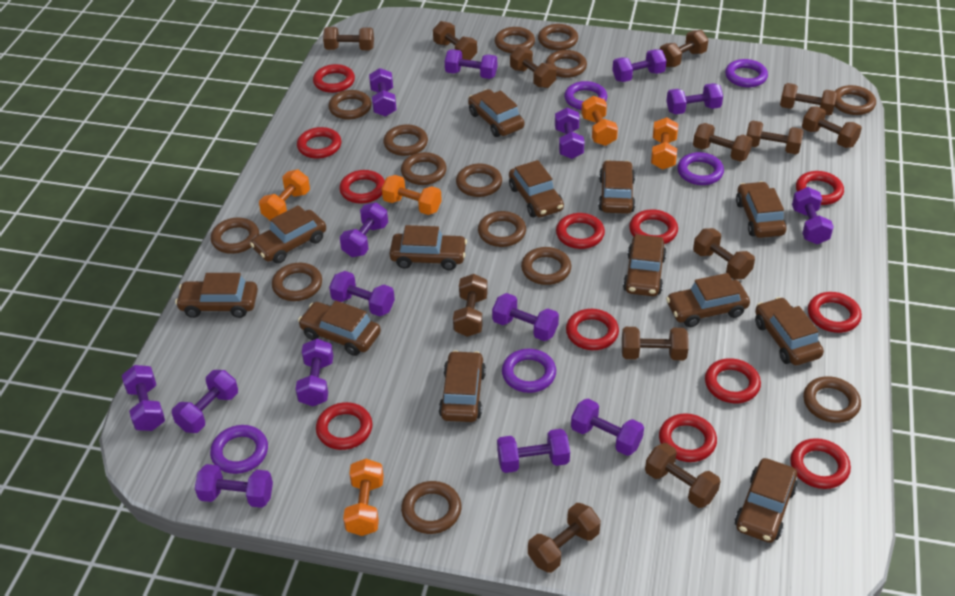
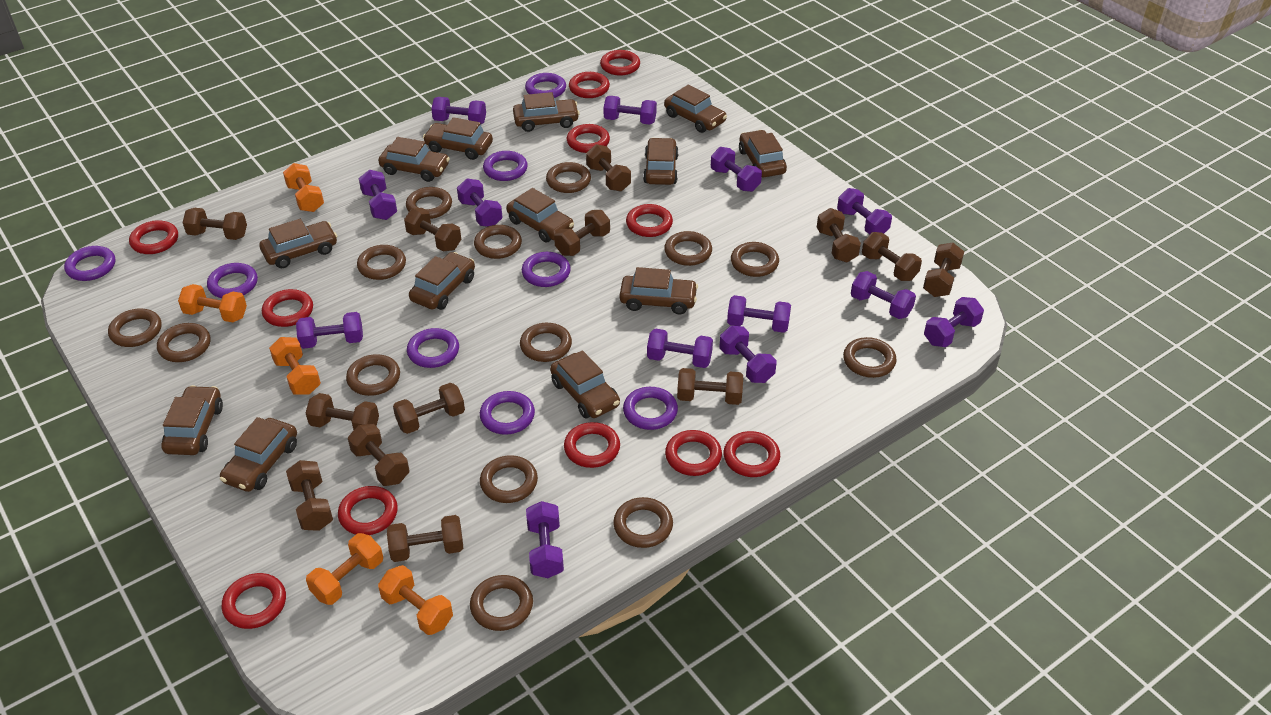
purple dumbbell: 15 -> 13
purple ring: 5 -> 8
red ring: 12 -> 11

